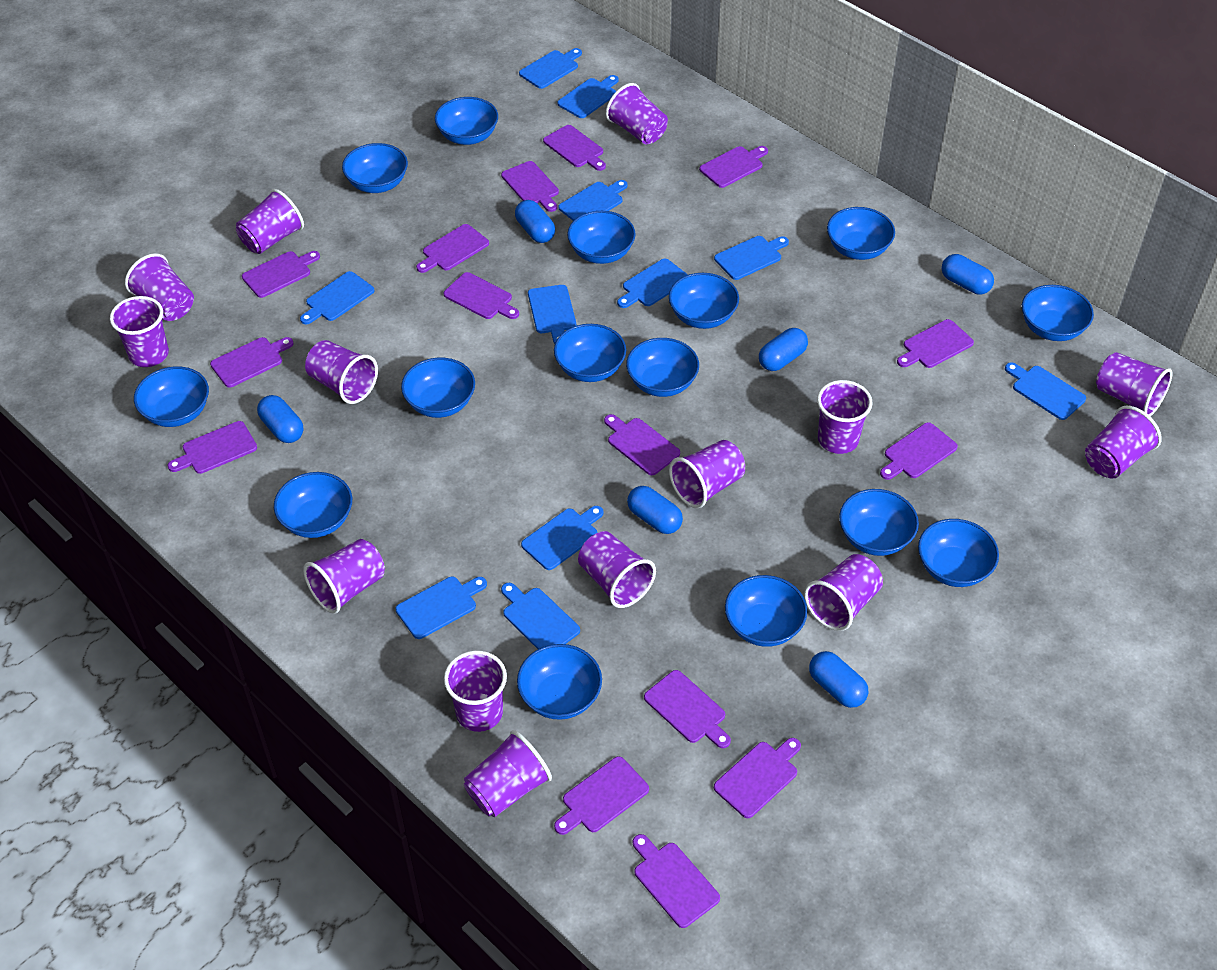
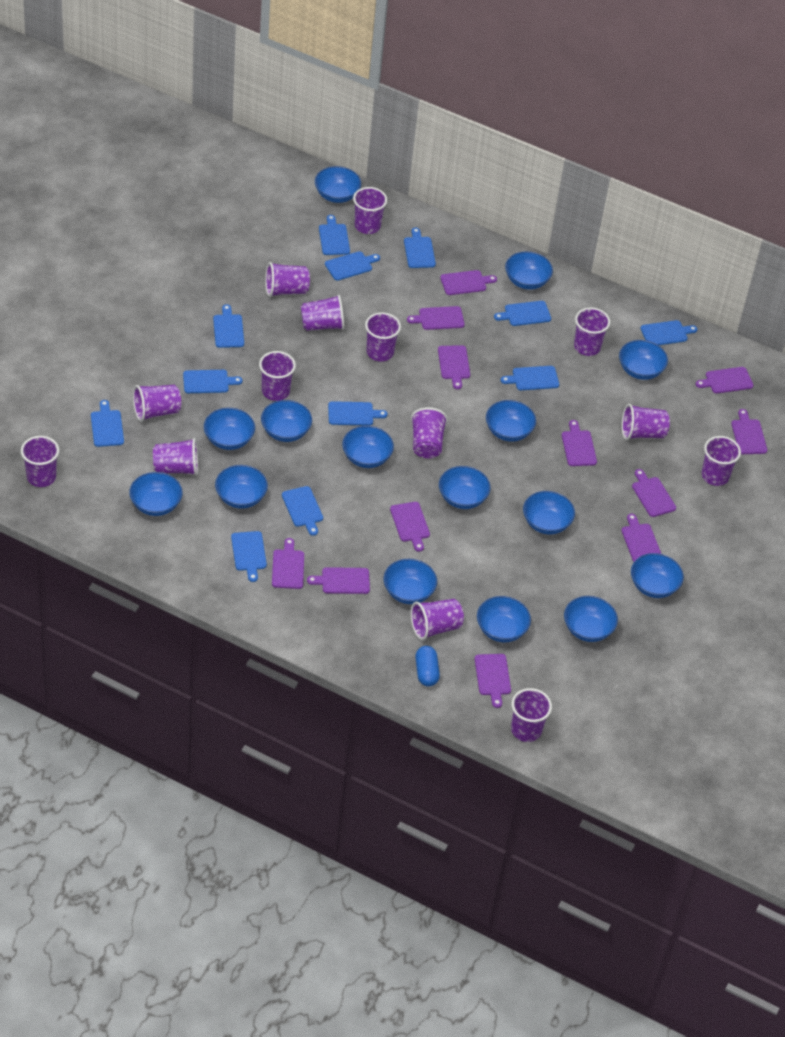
blue capsule: 6 -> 1
blue cutting board: 11 -> 12
purple cutting board: 15 -> 12

